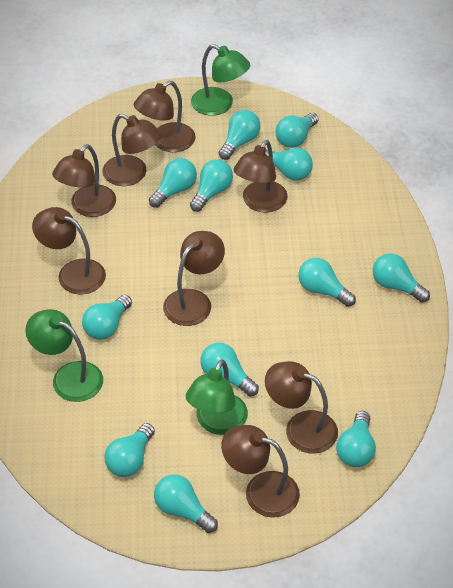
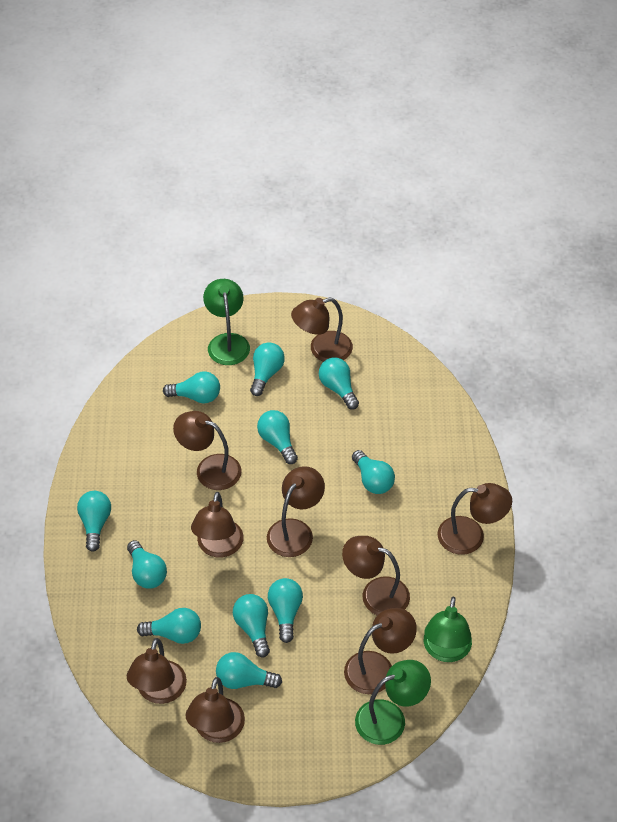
brown lamp: 8 -> 9
turquoise light bulb: 12 -> 11

